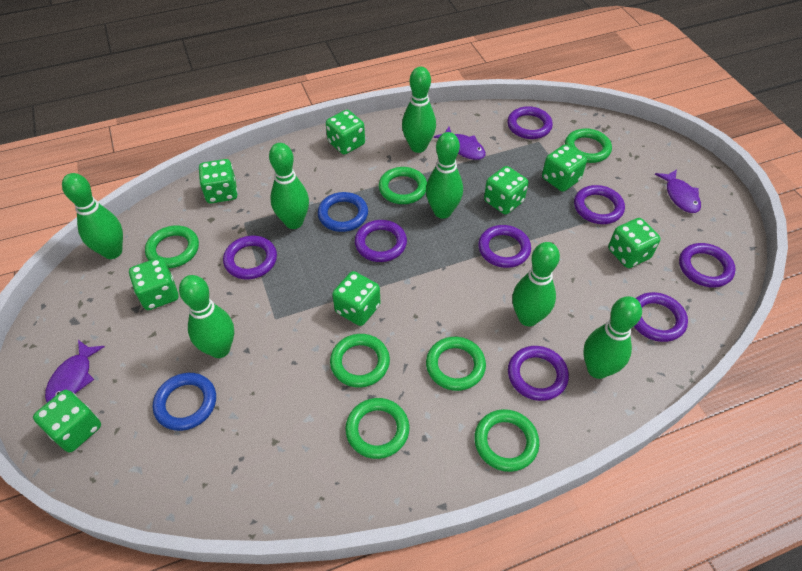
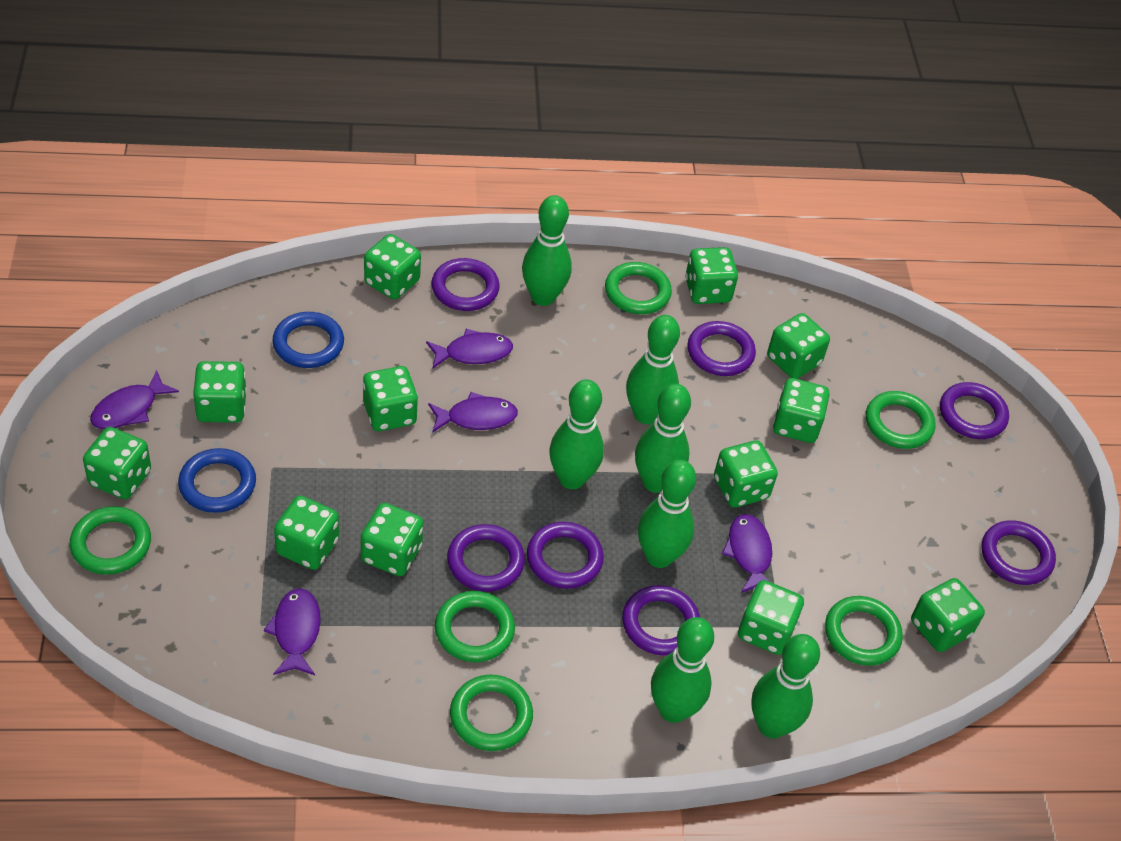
green dice: 8 -> 12
green ring: 7 -> 6
purple fish: 3 -> 5
purple ring: 8 -> 7

